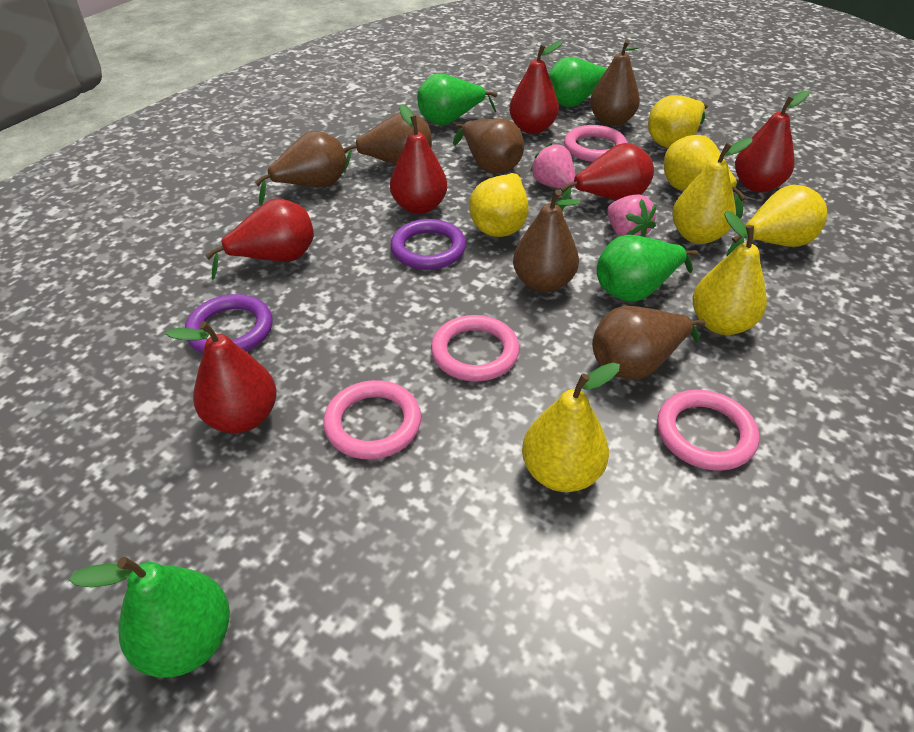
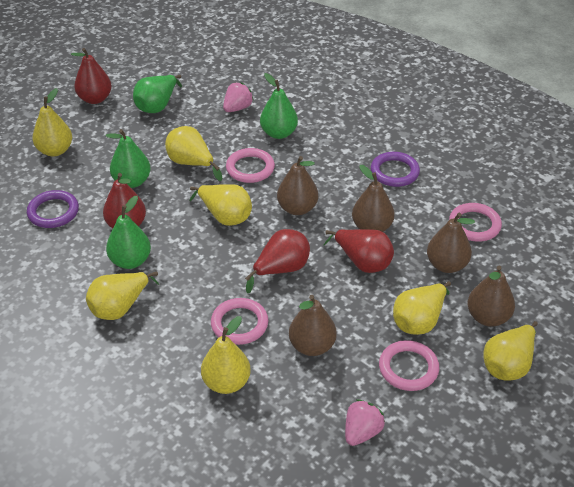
brown pear: 6 -> 5
red pear: 6 -> 4

